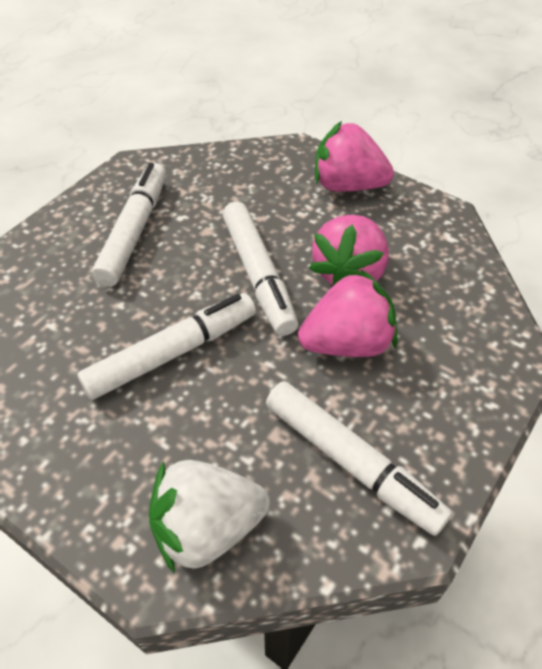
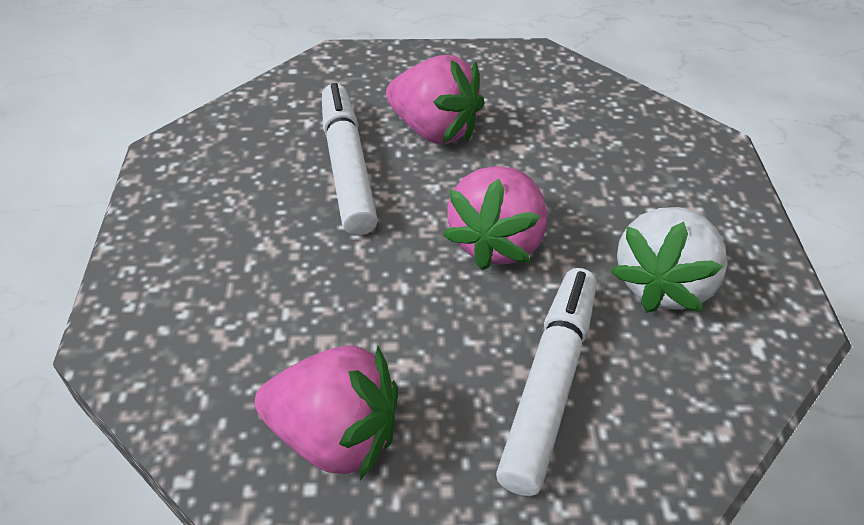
white marker: 4 -> 2

